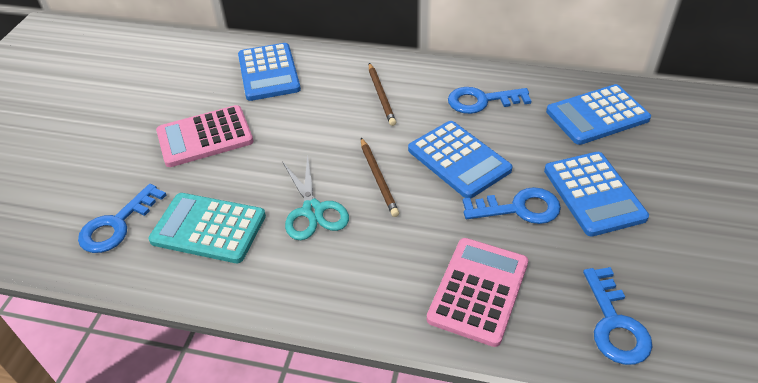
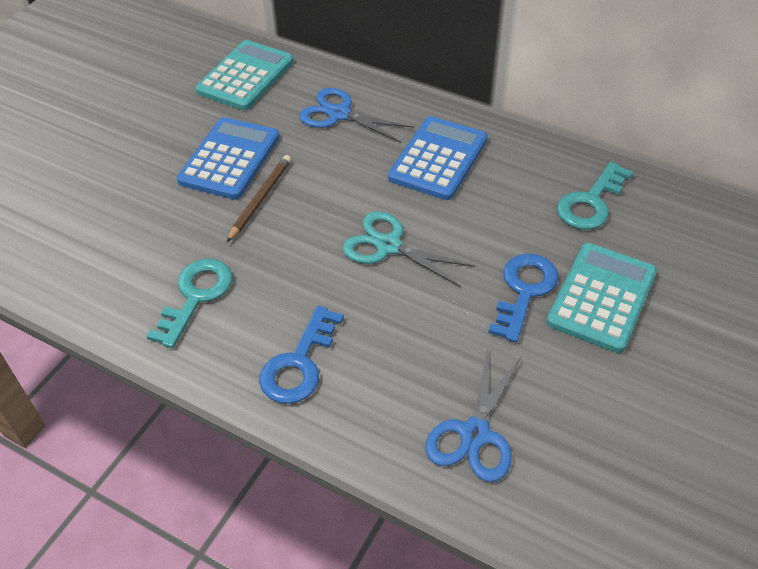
blue calculator: 4 -> 2
blue key: 4 -> 2
blue scissors: 0 -> 2
brown pencil: 2 -> 1
pink calculator: 2 -> 0
turquoise calculator: 1 -> 2
turquoise key: 0 -> 2

